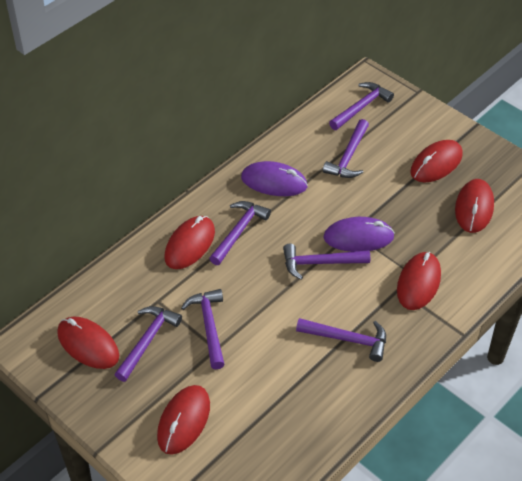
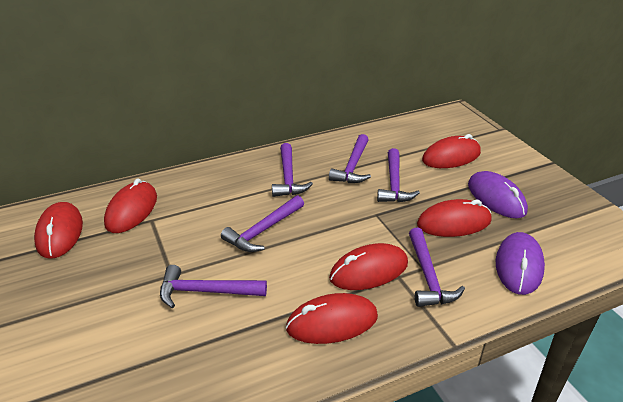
purple hammer: 7 -> 6

